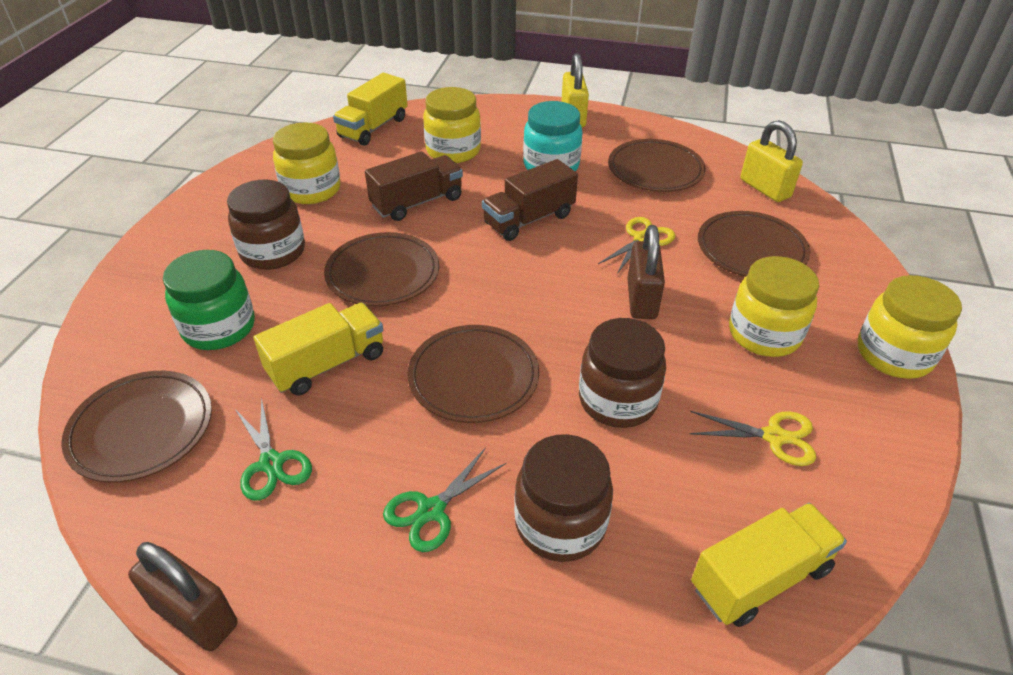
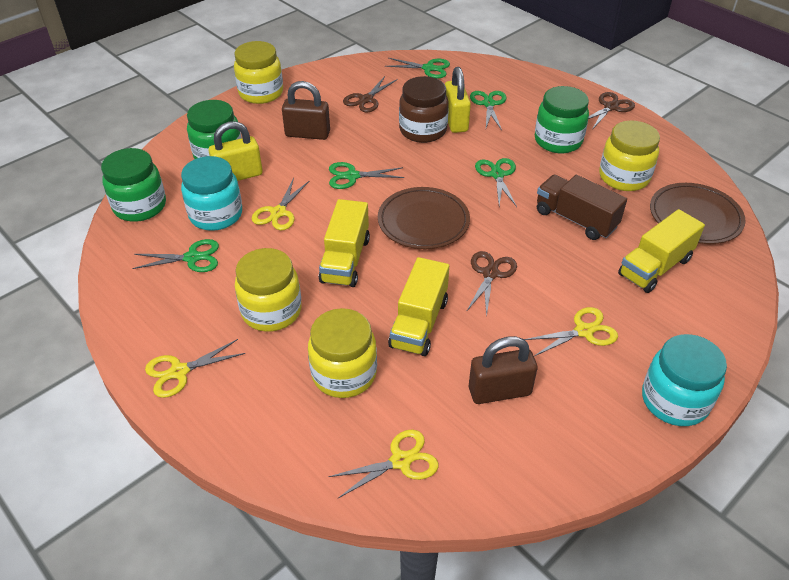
brown jar: 3 -> 1
brown plate: 5 -> 2
brown scissors: 0 -> 3
brown truck: 2 -> 1
green jar: 1 -> 3
green scissors: 2 -> 5
turquoise jar: 1 -> 2
yellow scissors: 2 -> 4

